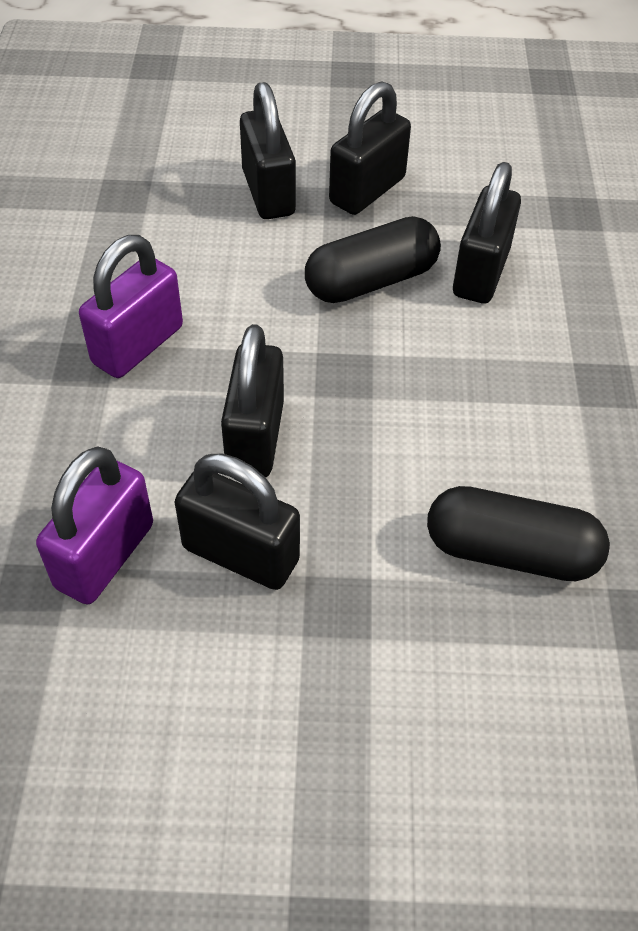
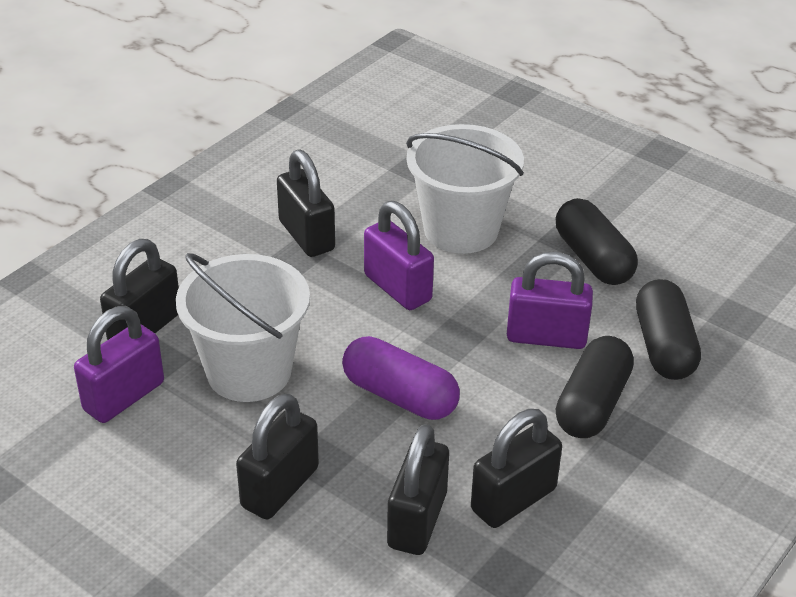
black capsule: 2 -> 3
purple capsule: 0 -> 1
purple padlock: 2 -> 3
white bucket: 0 -> 2

